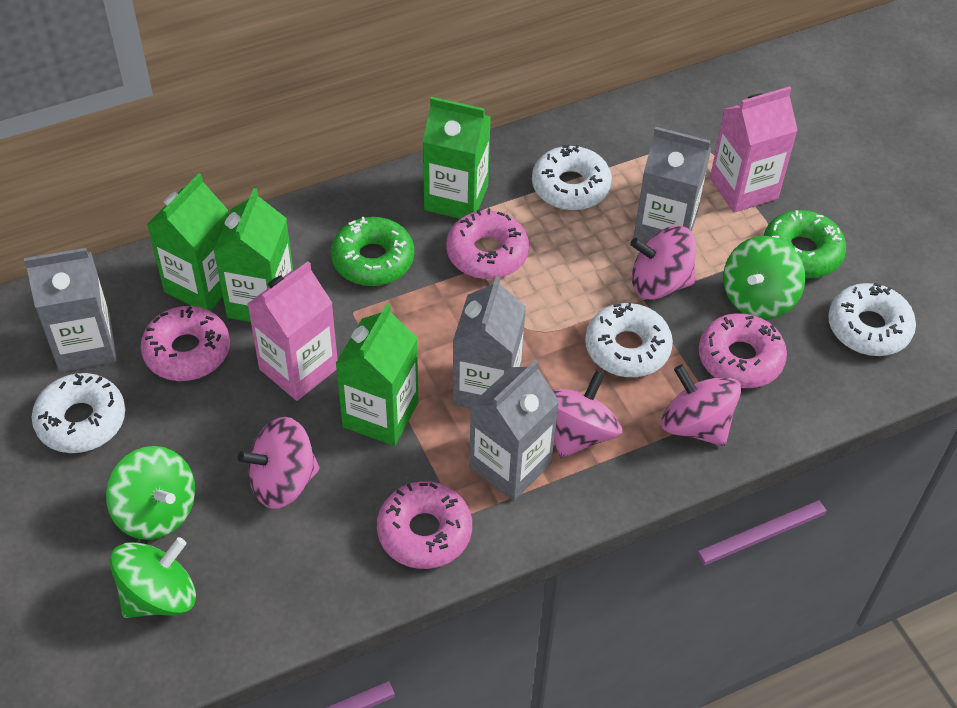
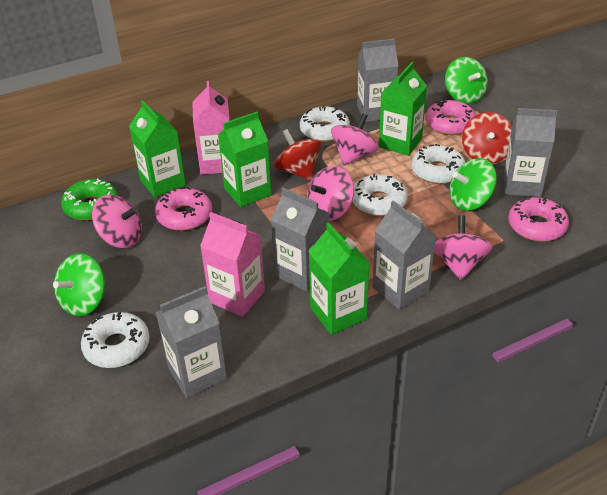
green donut: 2 -> 1
grey carton: 4 -> 5
pink donut: 4 -> 3
red spinning top: 0 -> 2

